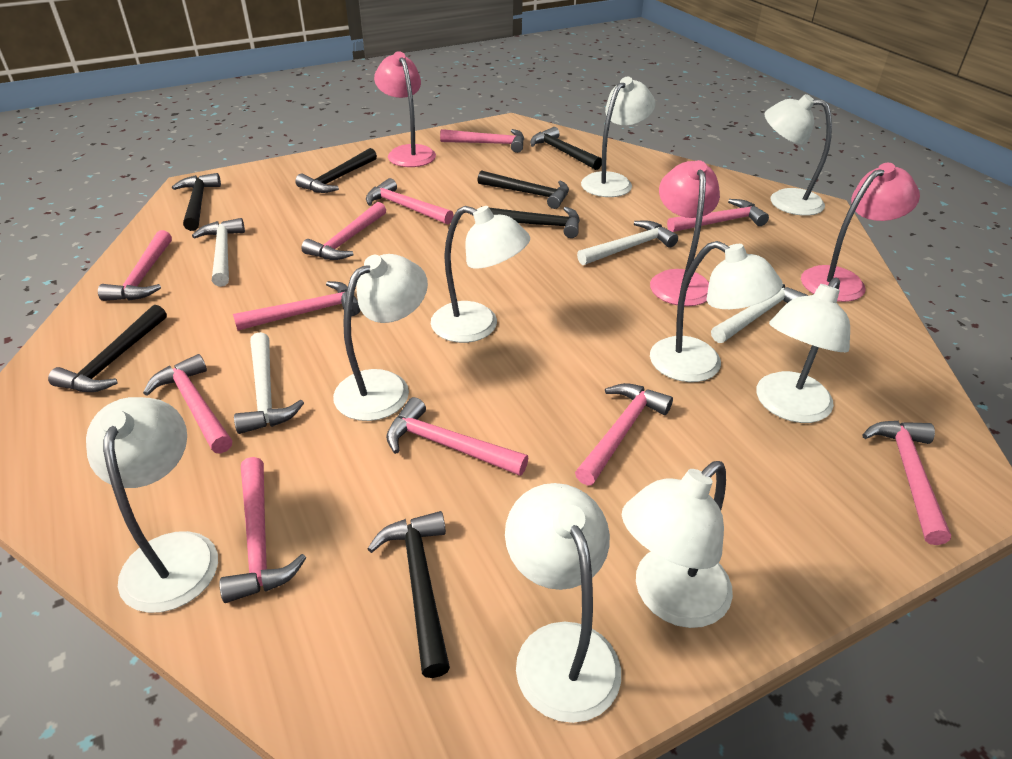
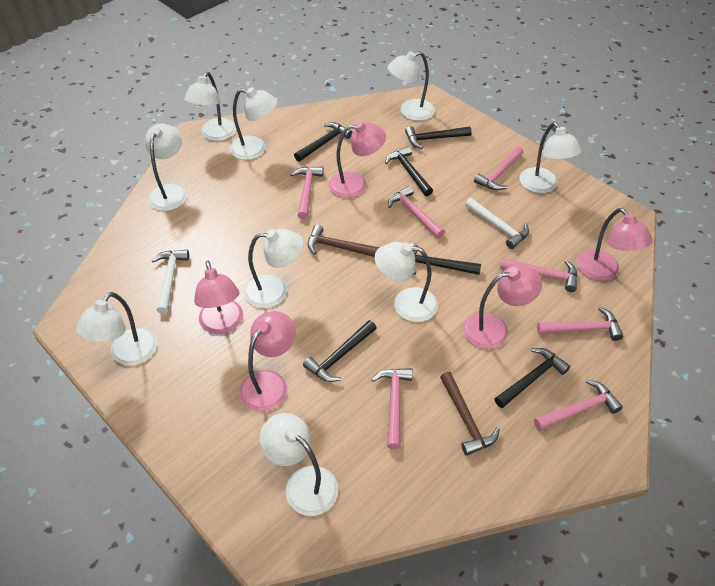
black hammer: 7 -> 6
brown hammer: 0 -> 2
pink hammer: 11 -> 7
pink lamp: 3 -> 5
white hammer: 4 -> 2

